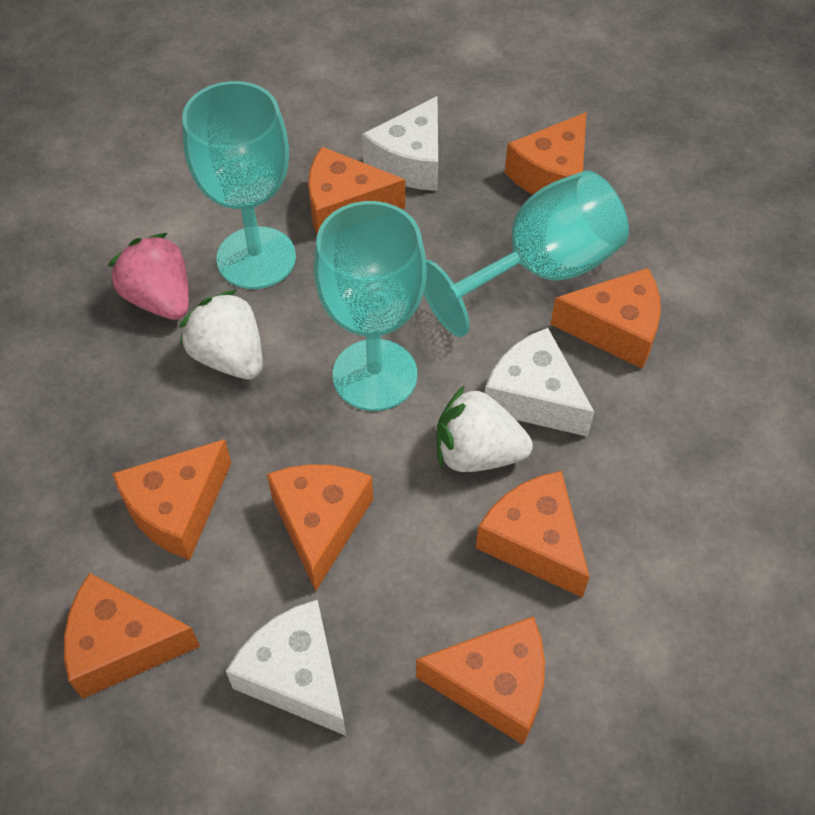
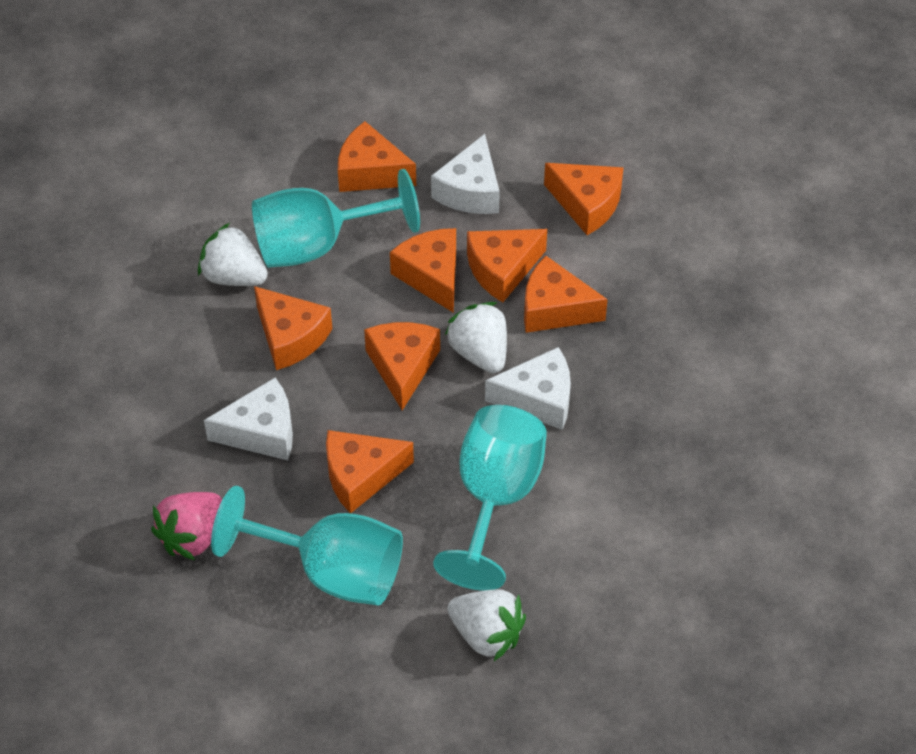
white strawberry: 2 -> 3

